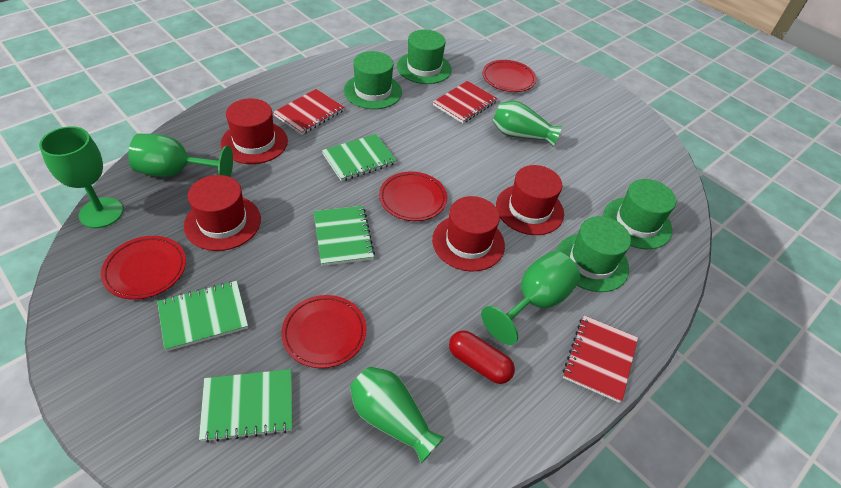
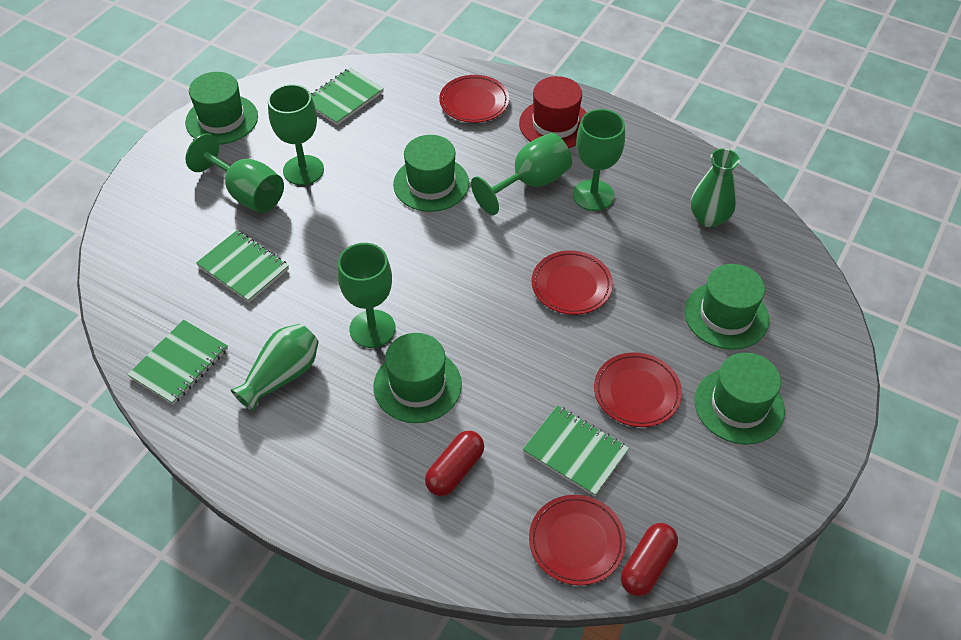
green goblet: 3 -> 5
green hat: 4 -> 5
red capsule: 1 -> 2
red hat: 4 -> 1
red notebook: 3 -> 0

